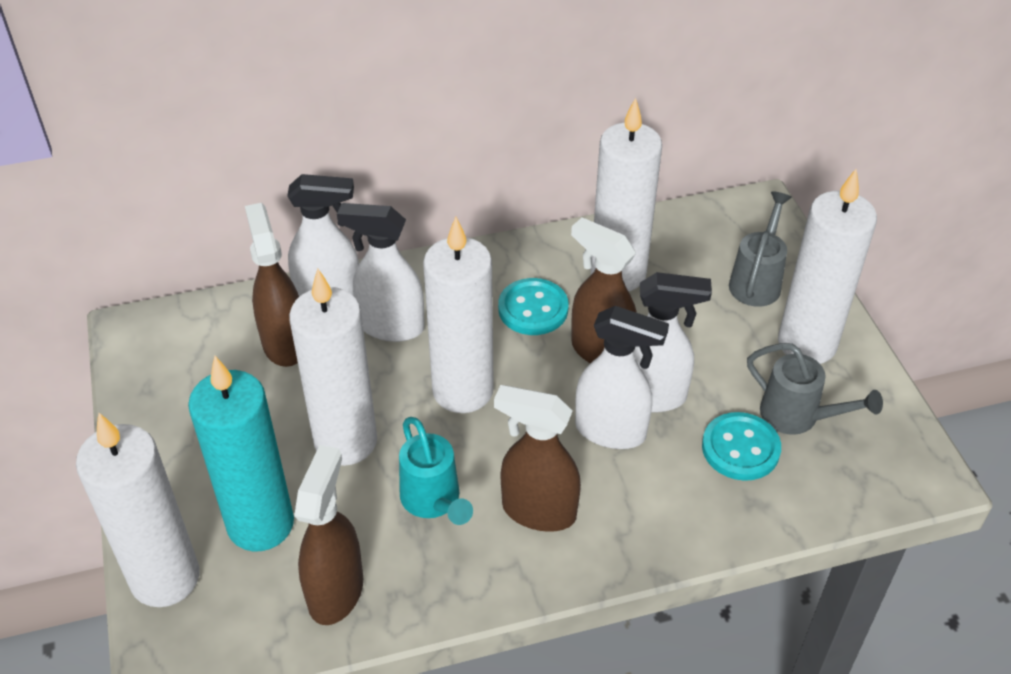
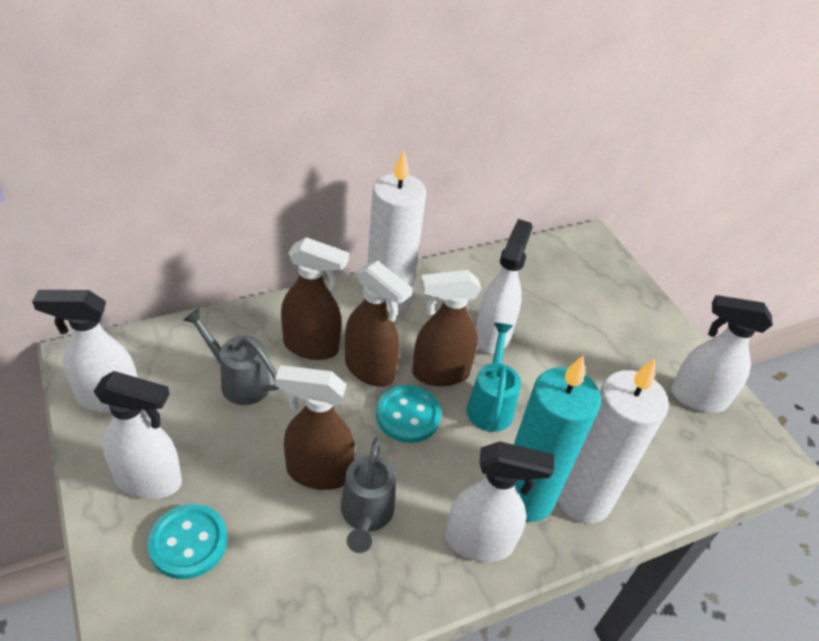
white candle: 5 -> 2
white spray bottle: 4 -> 5

